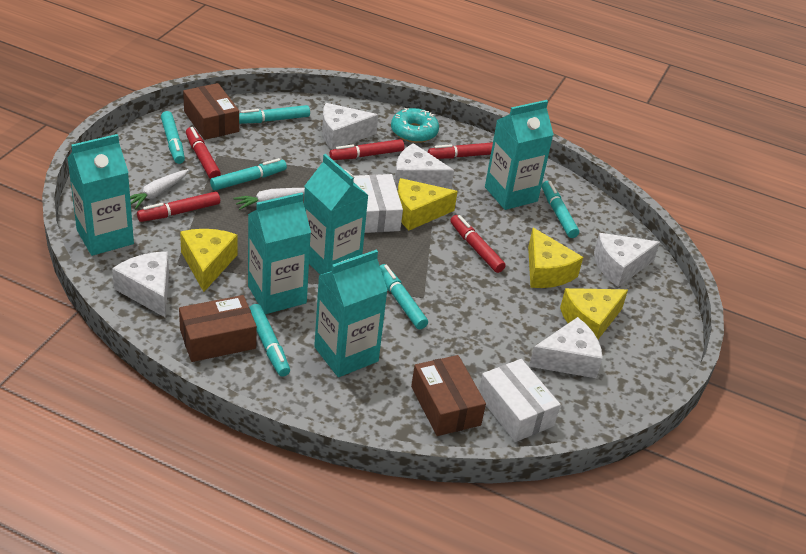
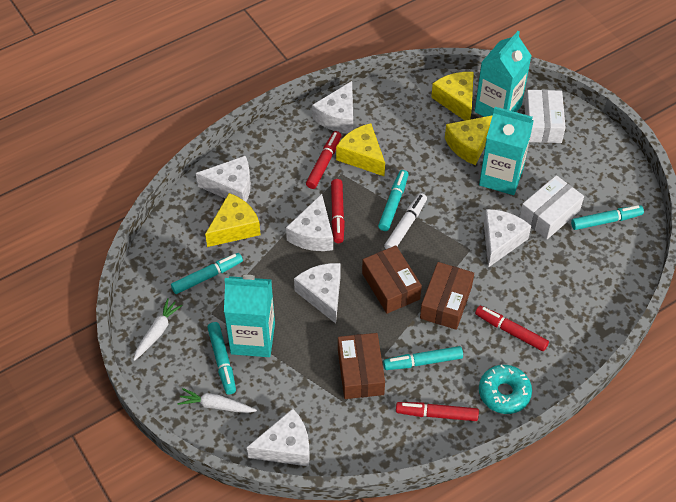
red marker: 5 -> 4
turquoise carton: 5 -> 3
turquoise marker: 6 -> 5
white cheese: 5 -> 6
white marker: 0 -> 1

